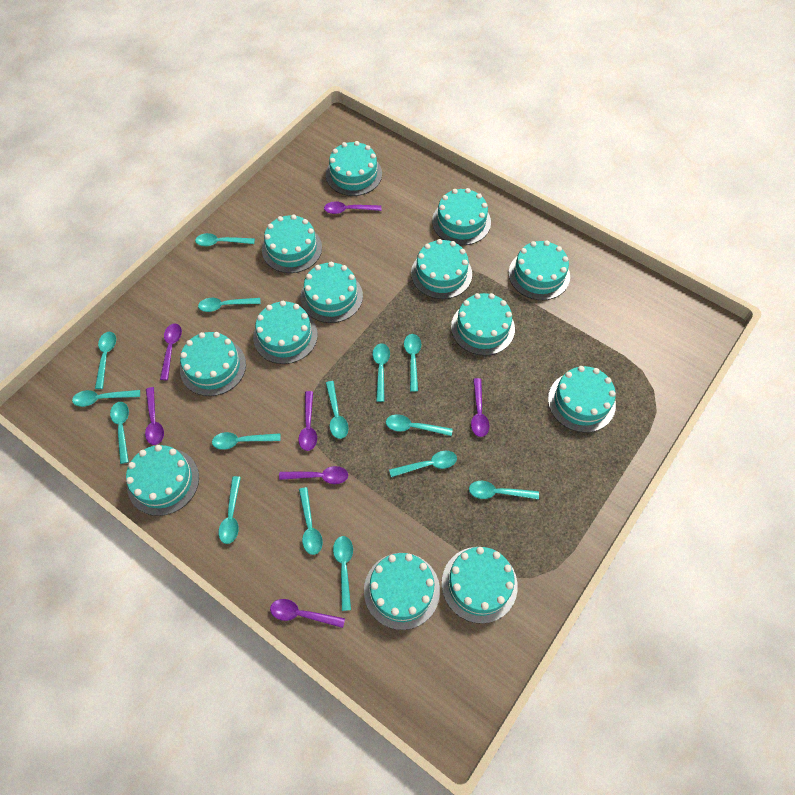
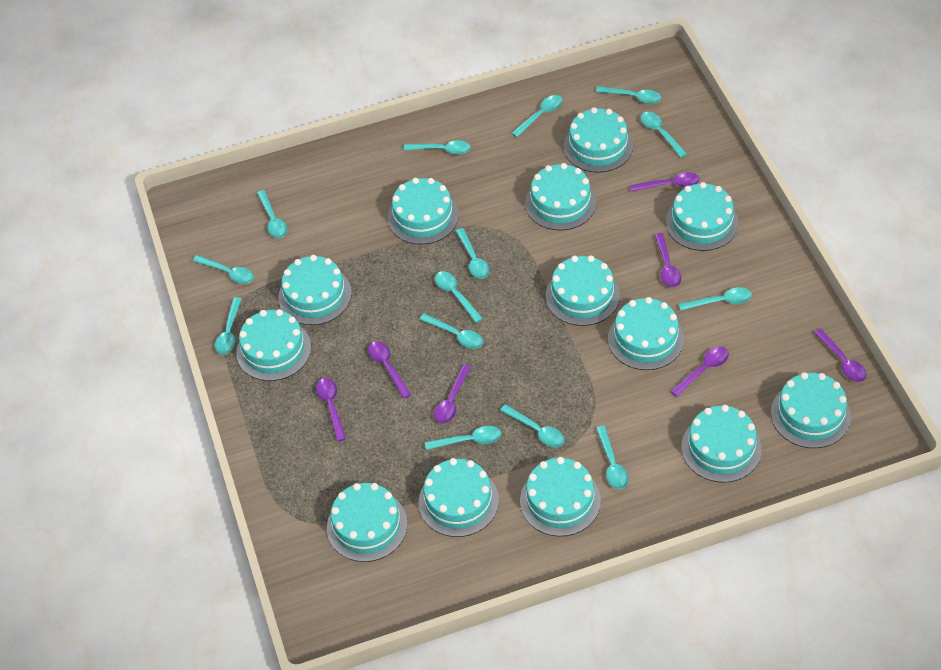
turquoise spoon: 15 -> 14

